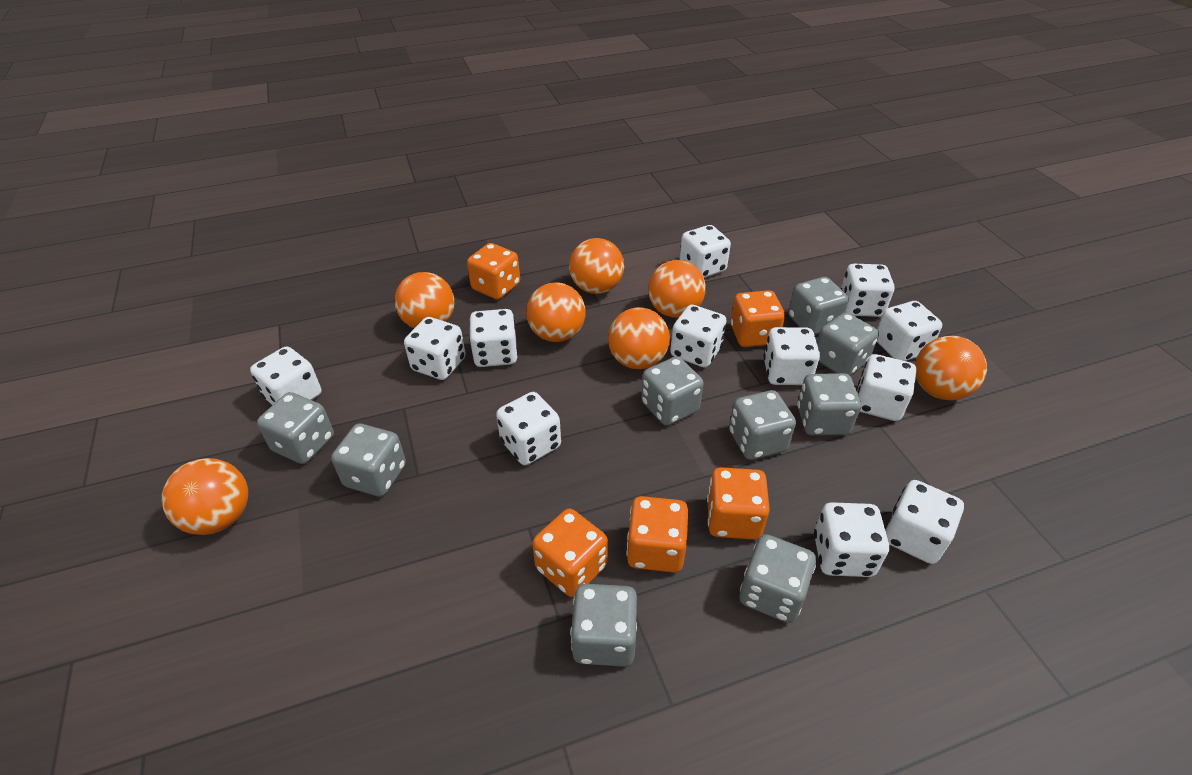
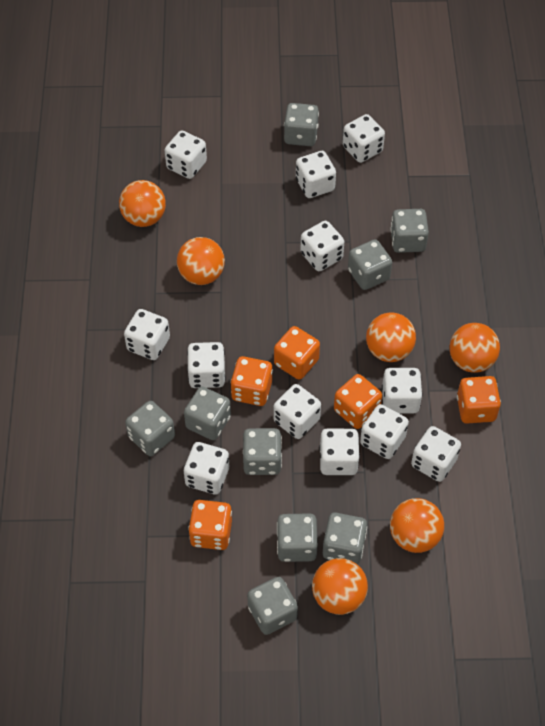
orange ball: 7 -> 6

